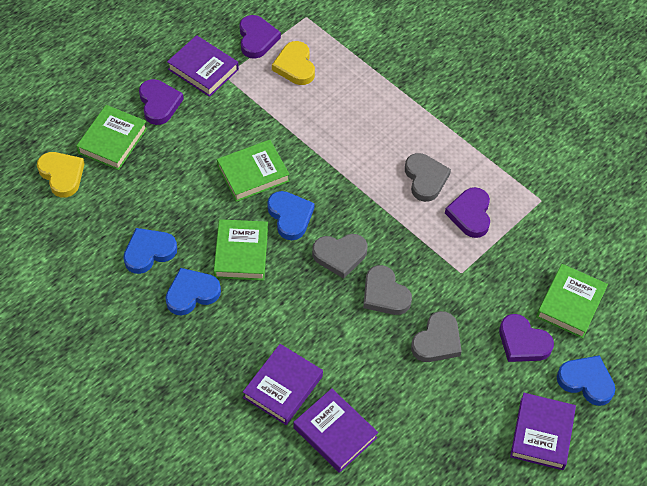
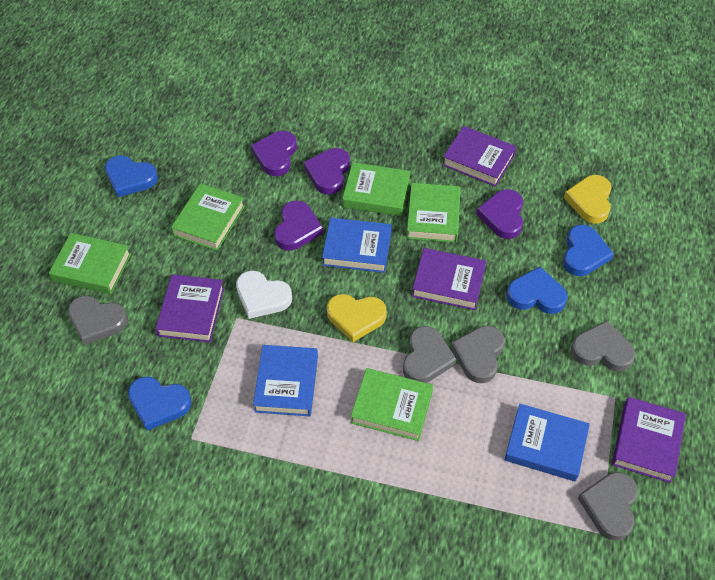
blue book: 0 -> 3
green book: 4 -> 5
grey heart: 4 -> 5
white heart: 0 -> 1

